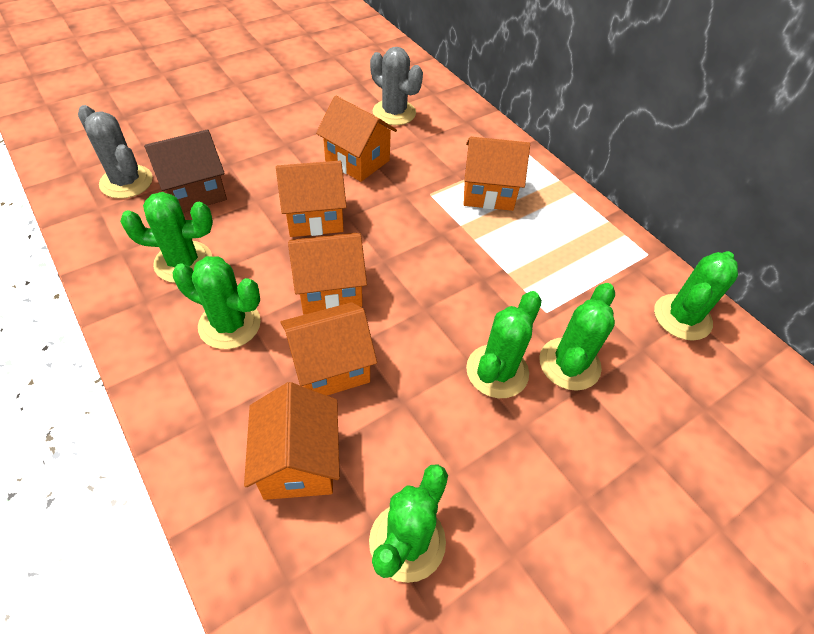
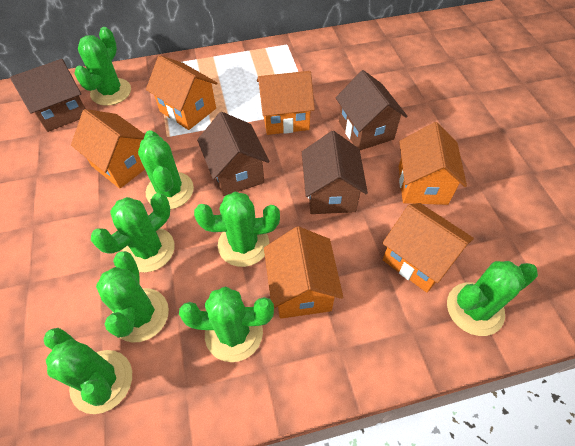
brown house: 1 -> 4
green cactus: 6 -> 8
grey cactus: 2 -> 0

